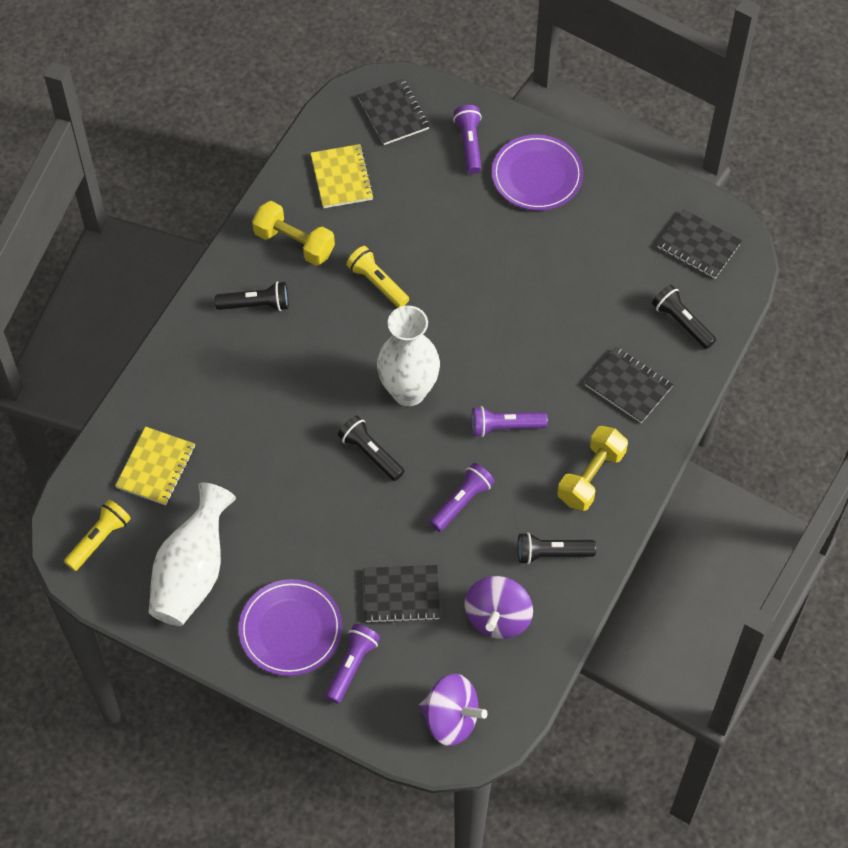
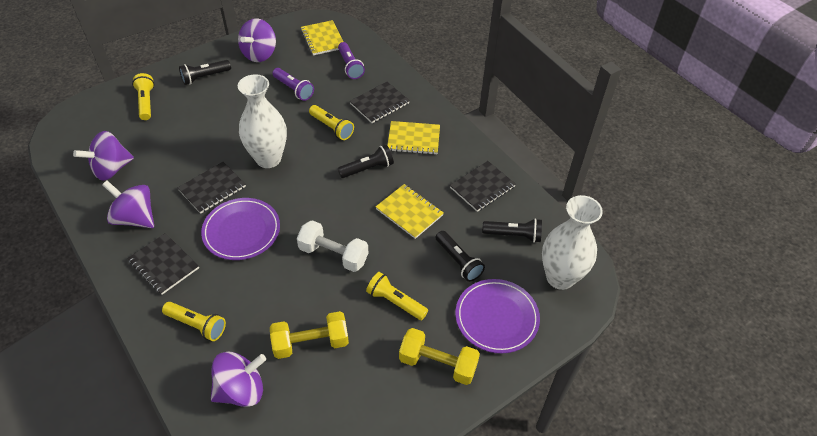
purple flashlight: 4 -> 2
purple spinning top: 2 -> 4
white dumbbell: 0 -> 1
yellow flashlight: 2 -> 4
yellow notebook: 2 -> 3

